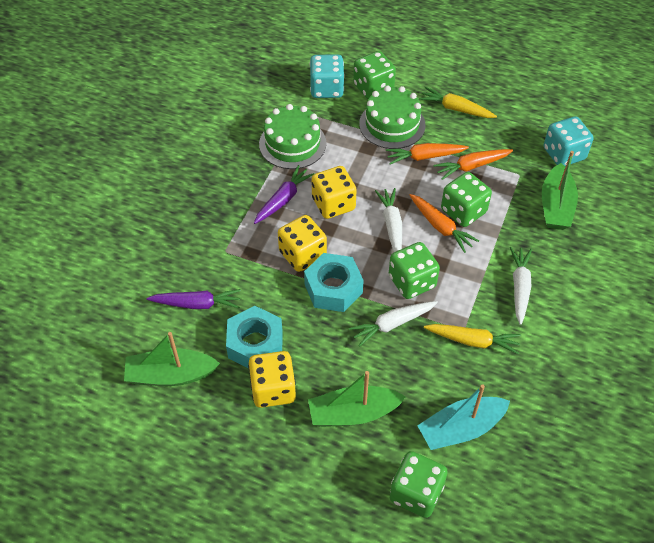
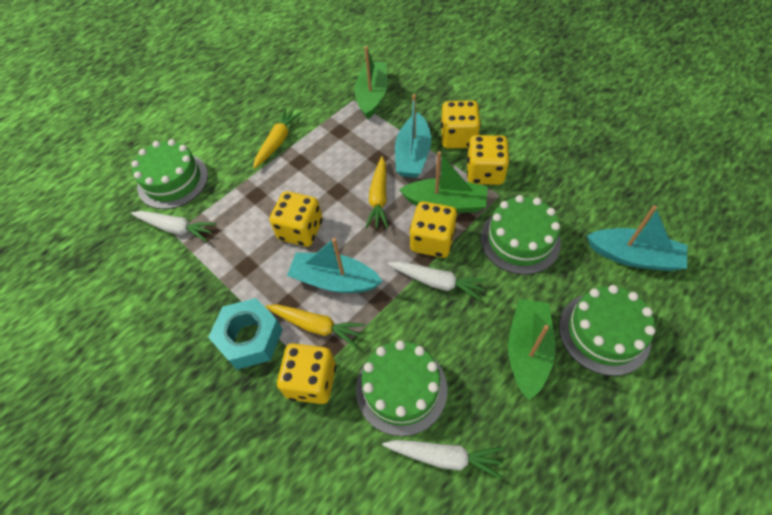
green cake: 2 -> 4
green dice: 4 -> 0
orange carrot: 3 -> 0
purple carrot: 2 -> 0
turquoise boat: 1 -> 3
turquoise dice: 2 -> 0
turquoise nut: 2 -> 1
yellow carrot: 2 -> 3
yellow dice: 3 -> 5

